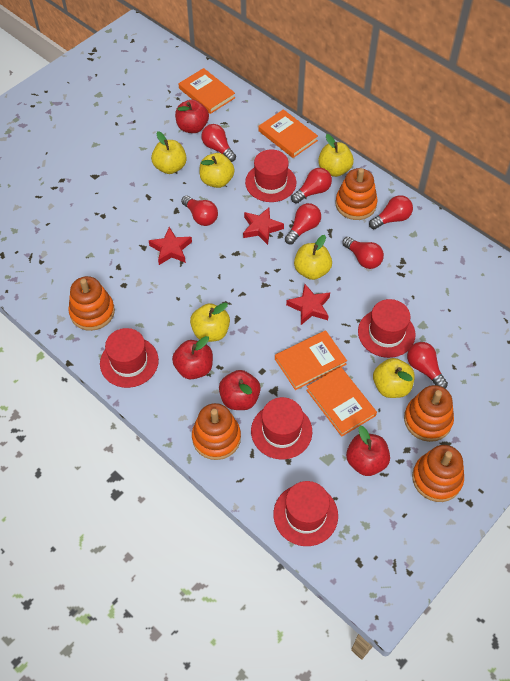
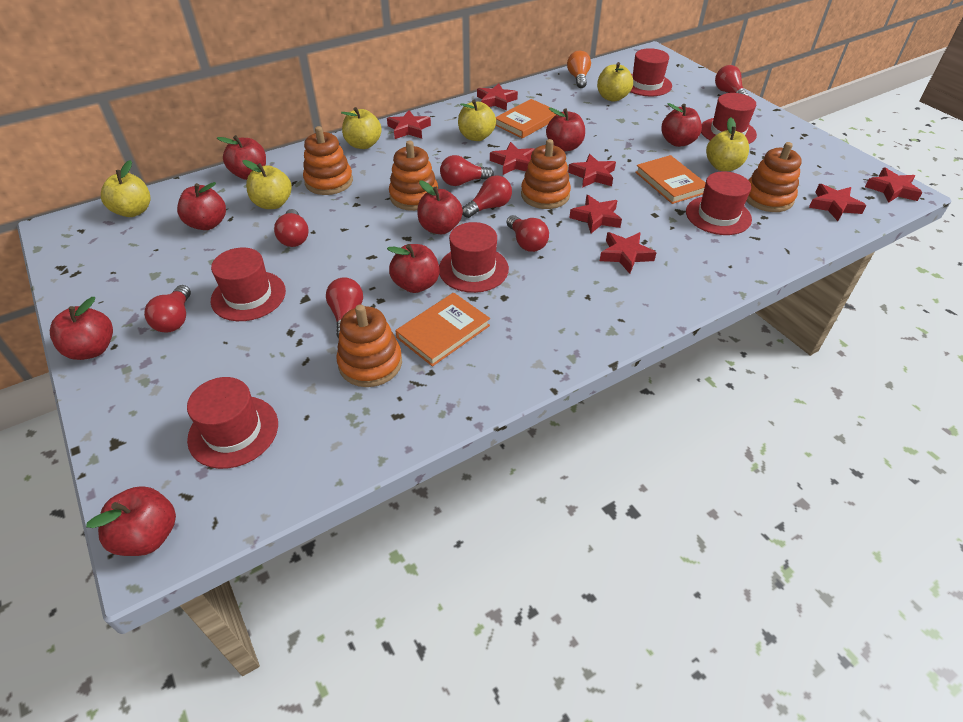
orange book: 4 -> 3
orange light bulb: 0 -> 1
red apple: 4 -> 8
red hat: 5 -> 6
red star: 3 -> 8

